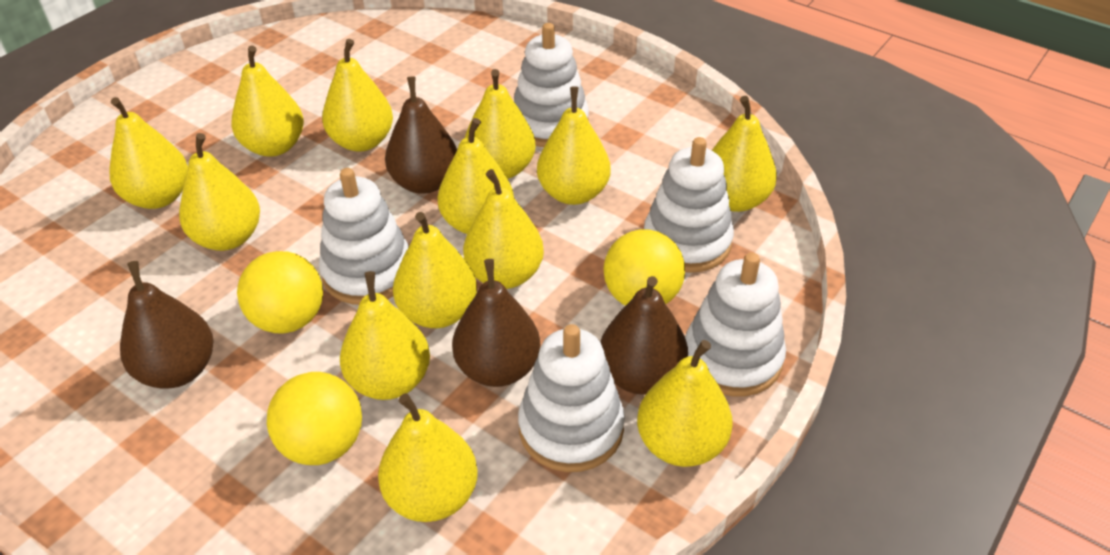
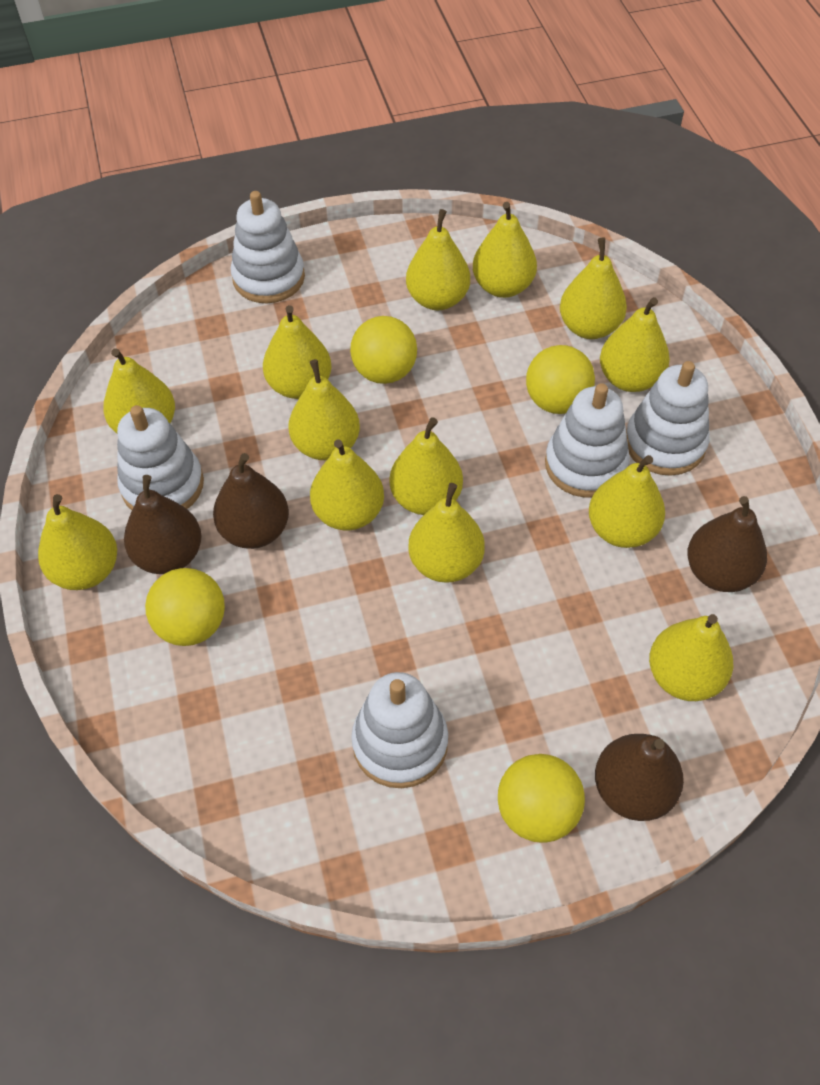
yellow ball: 3 -> 4

